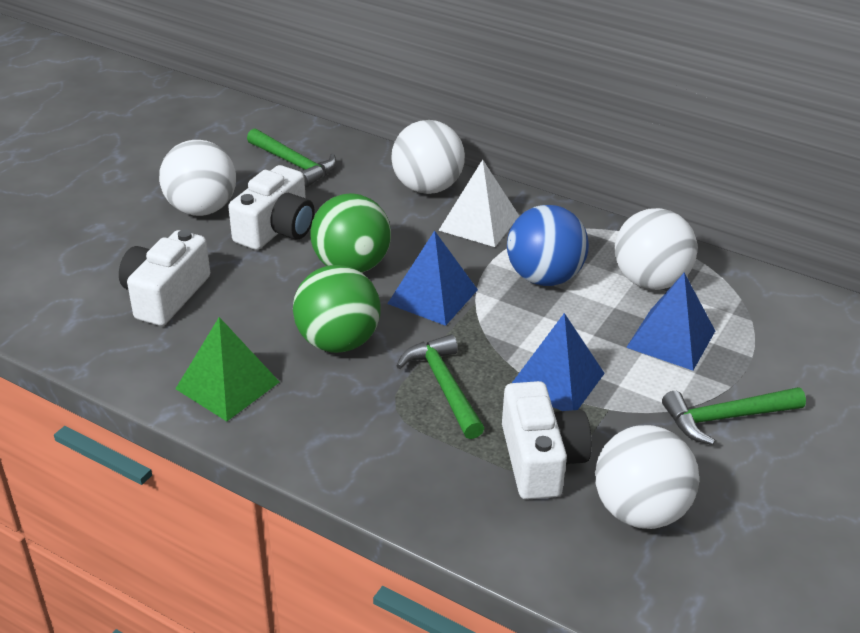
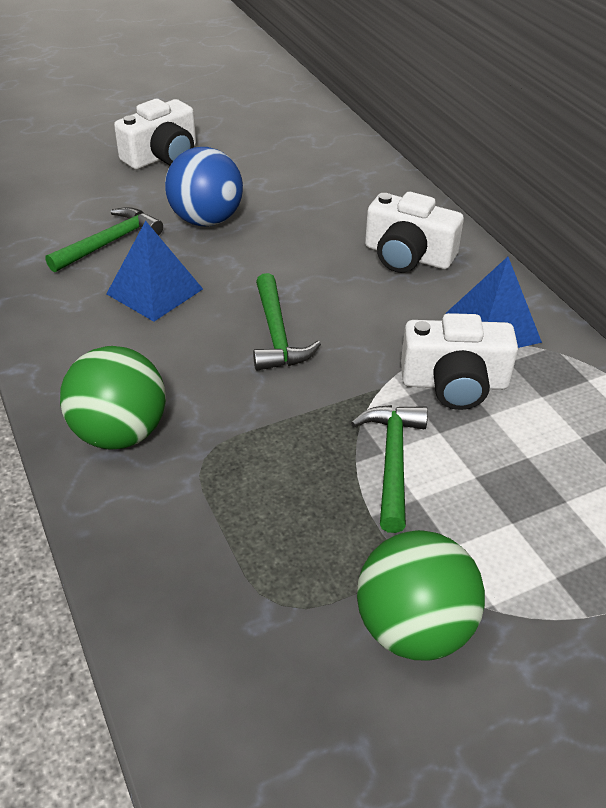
blue pyramid: 3 -> 2
green pyramid: 1 -> 0
white ball: 4 -> 0
white pyramid: 1 -> 0

